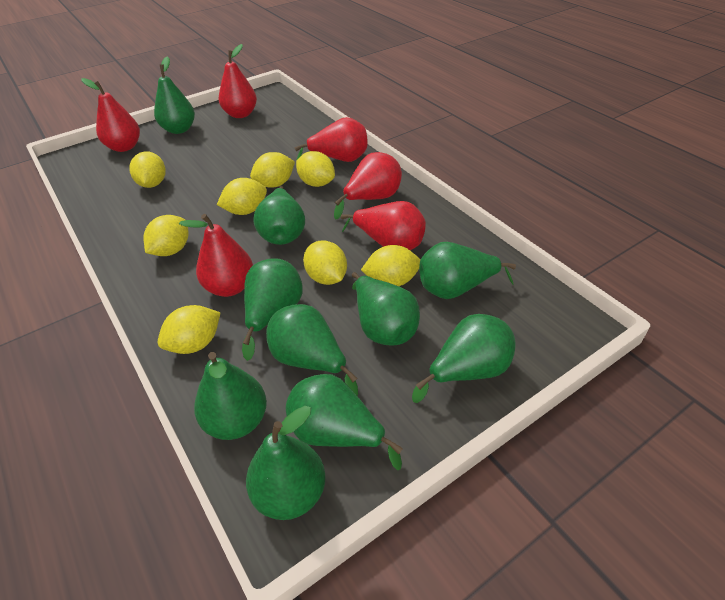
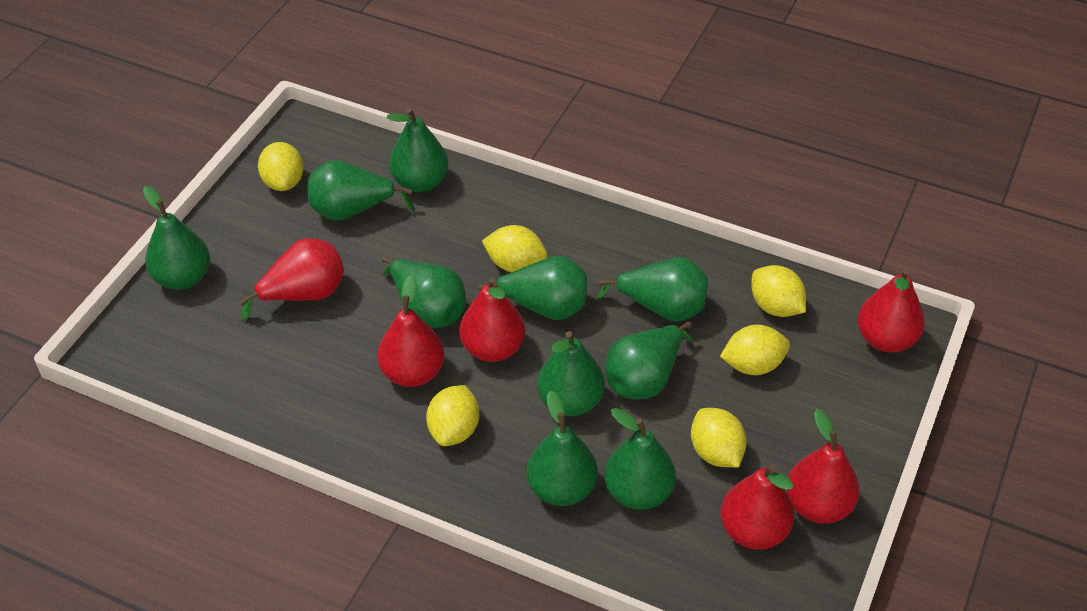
yellow lemon: 8 -> 6

